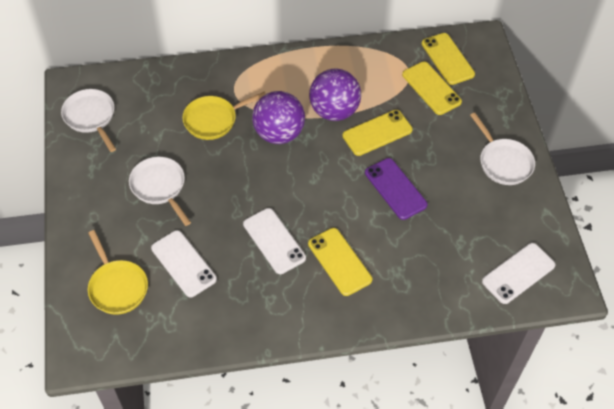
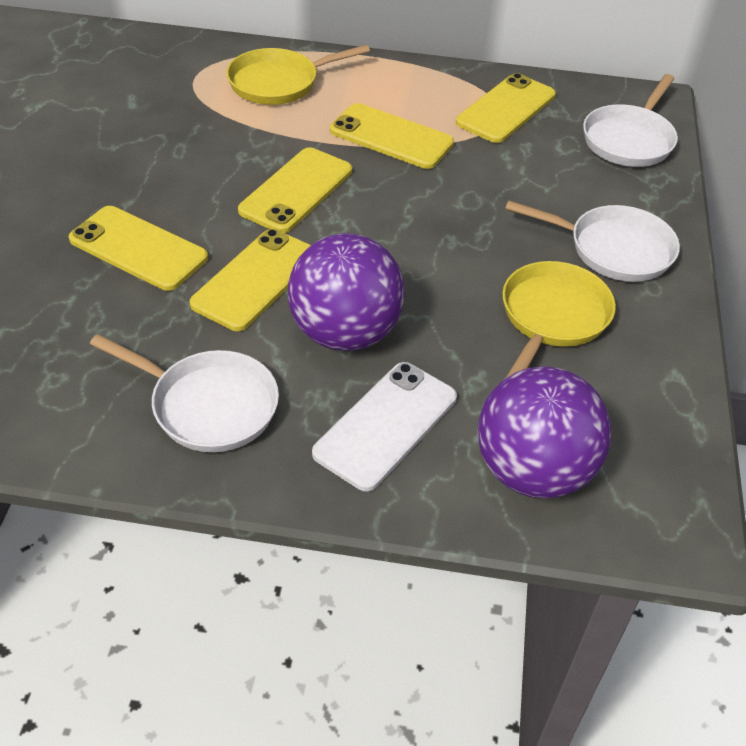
purple phone: 1 -> 0
white phone: 3 -> 1
yellow phone: 4 -> 5

